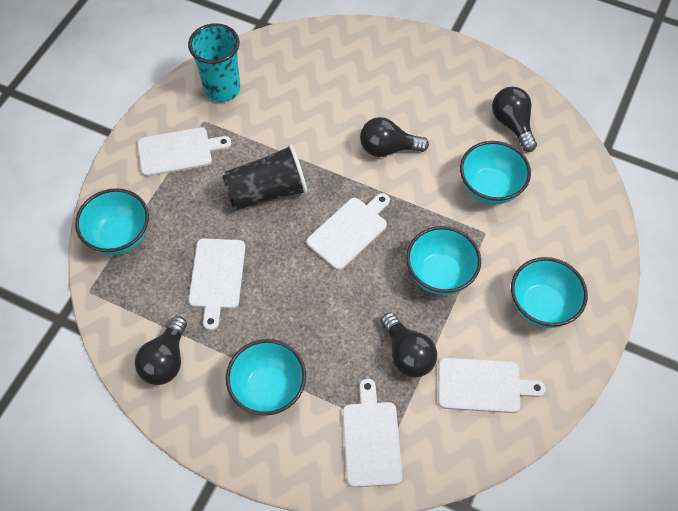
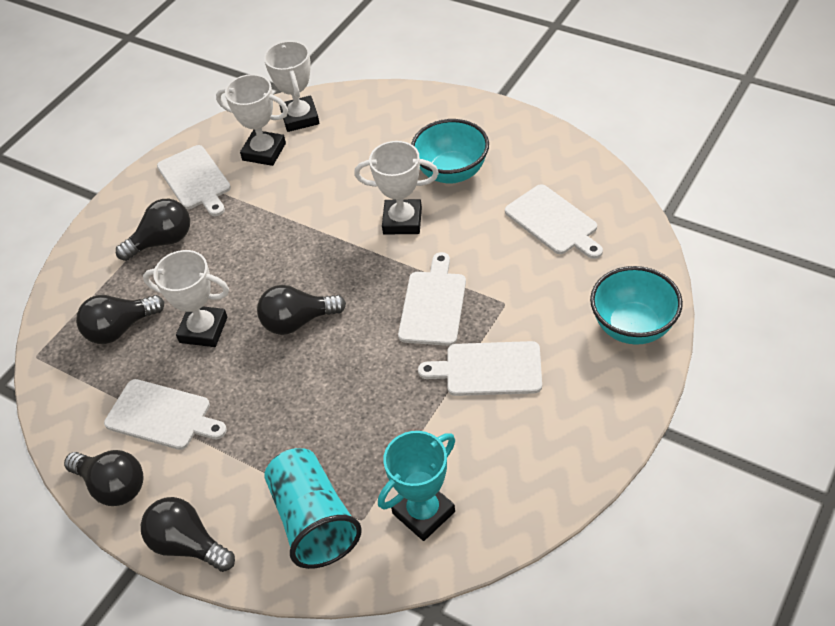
black cup: 1 -> 0
black light bulb: 4 -> 5
turquoise bowl: 5 -> 2
turquoise trophy: 0 -> 1
white trophy: 0 -> 4

